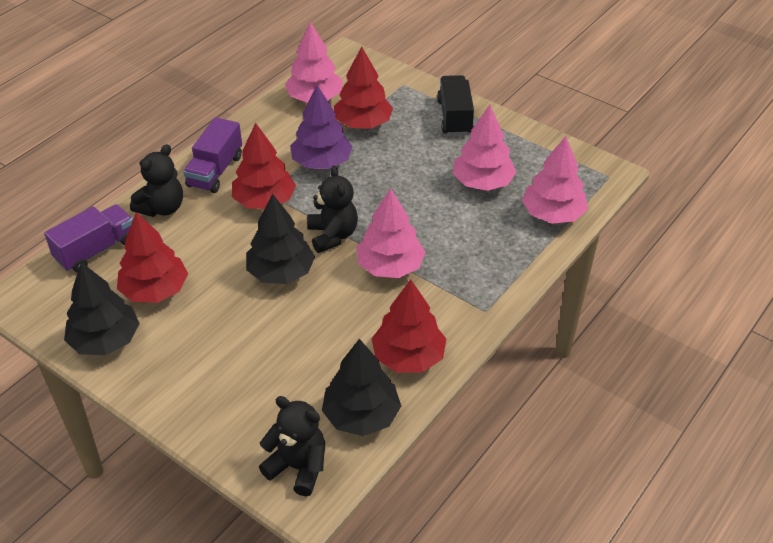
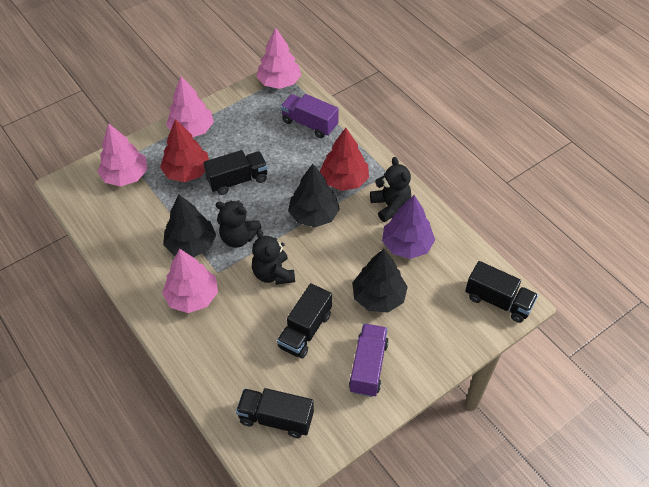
black truck: 1 -> 4
red tree: 4 -> 2

